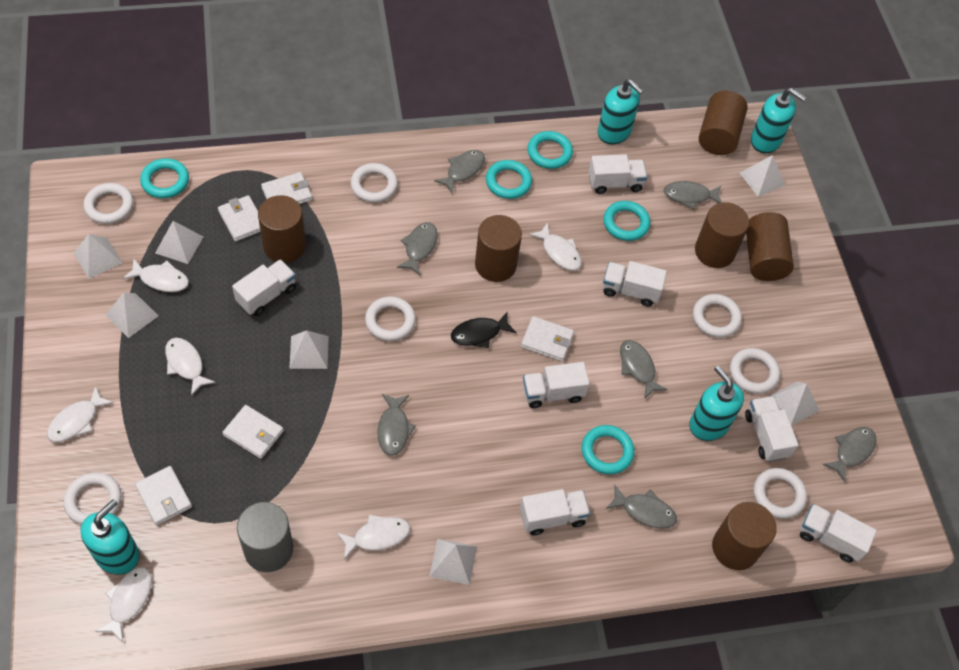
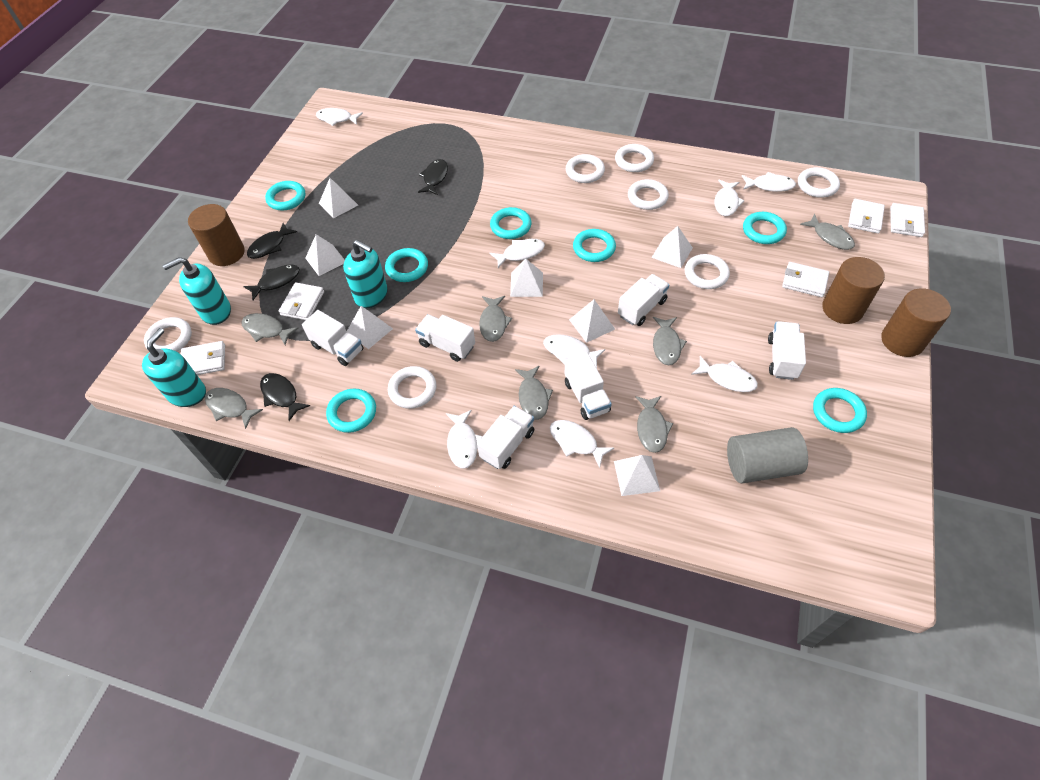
black fish: 1 -> 4
brown cylinder: 6 -> 3
turquoise ring: 5 -> 7
turquoise soap dispenser: 4 -> 3
white fish: 6 -> 8
white truck: 7 -> 6

